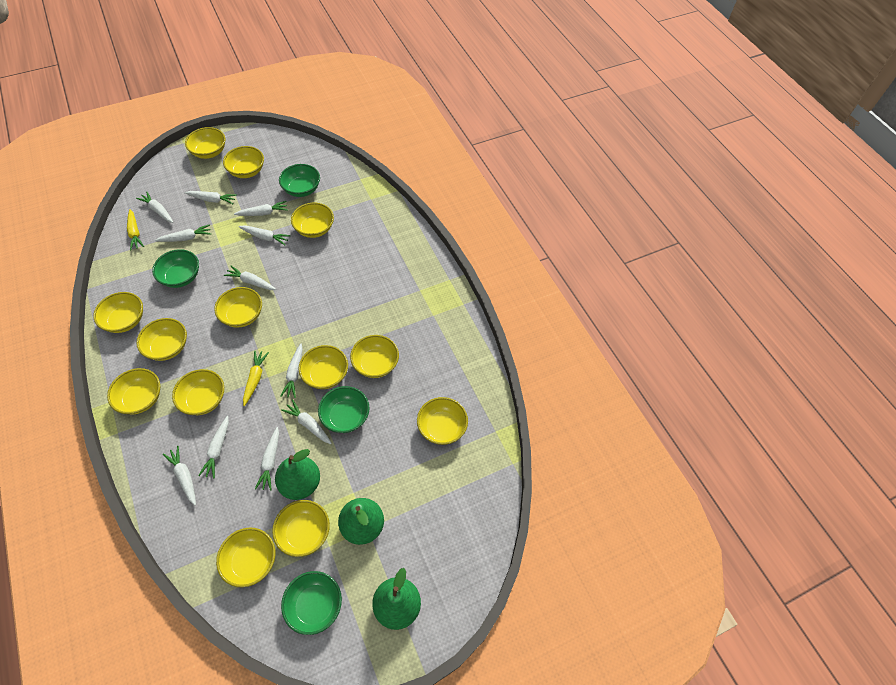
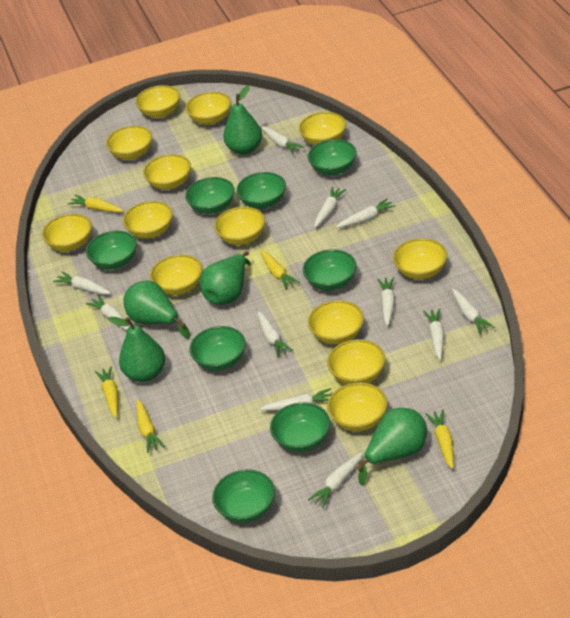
green bowl: 4 -> 8
green pear: 3 -> 5
yellow carrot: 2 -> 5

